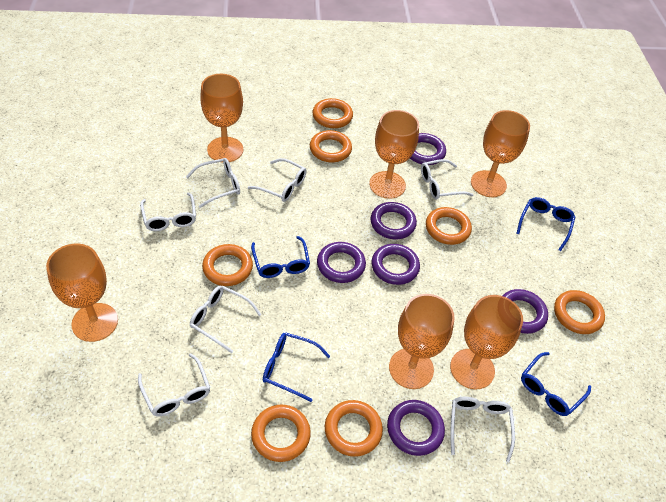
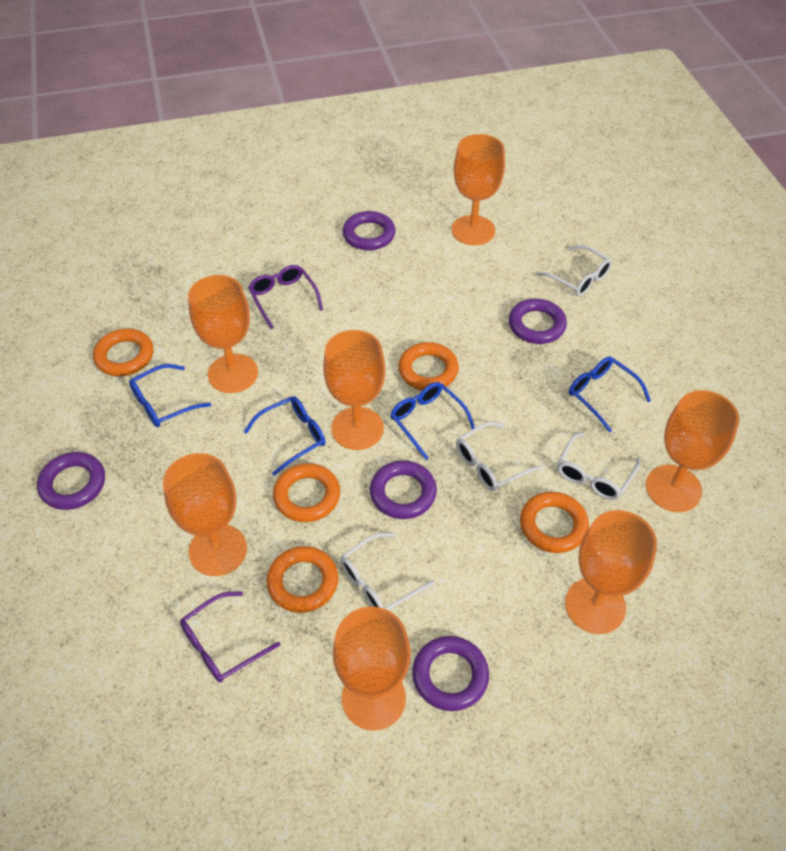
orange goblet: 6 -> 7
orange ring: 7 -> 5
purple glasses: 0 -> 2
purple ring: 6 -> 5
white glasses: 7 -> 4

